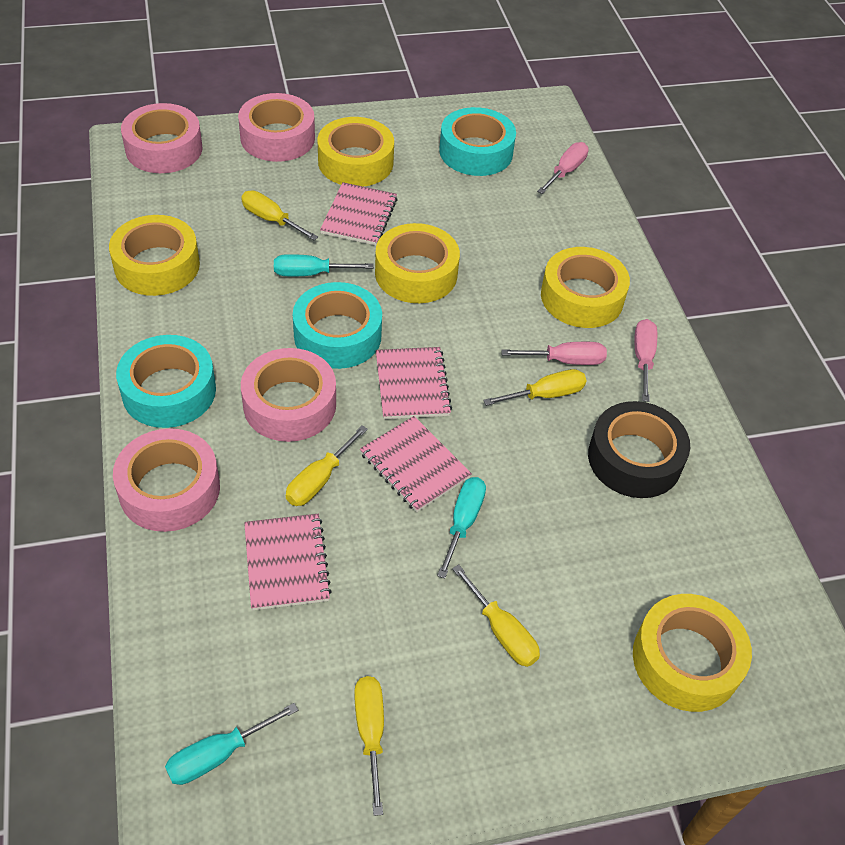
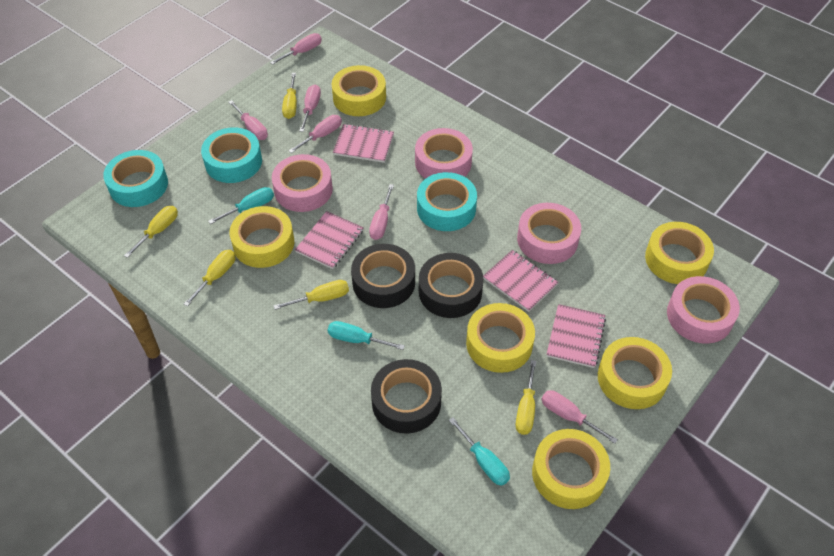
black tape: 1 -> 3
pink screwdriver: 3 -> 6
yellow tape: 5 -> 6

